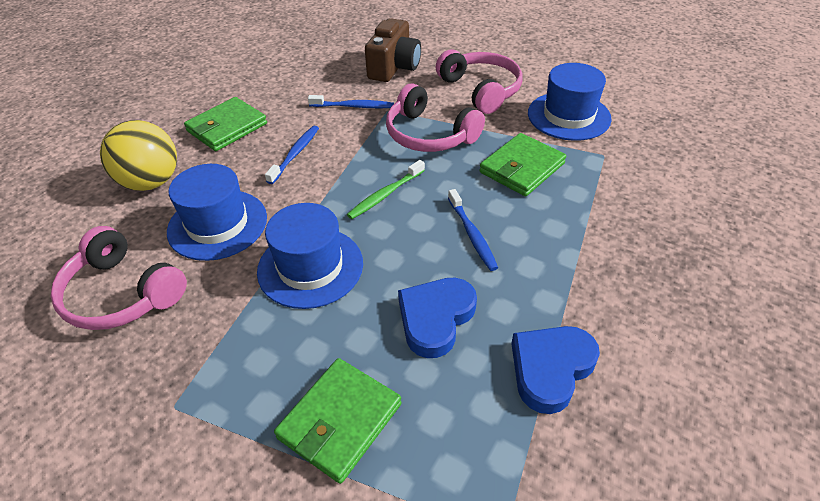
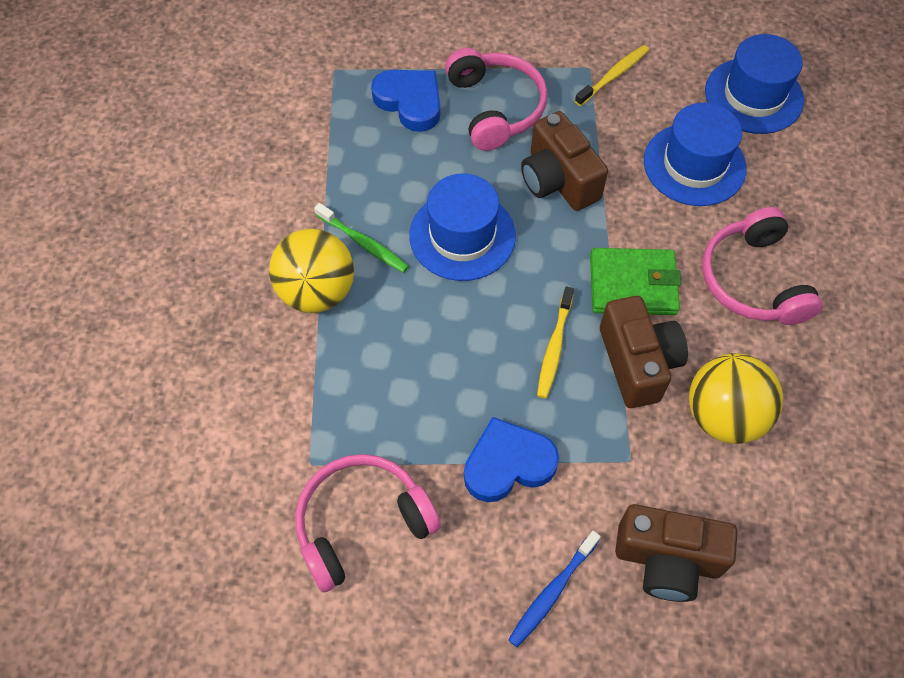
blue toothbrush: 3 -> 1
brown camera: 1 -> 3
green wallet: 3 -> 1
yellow ball: 1 -> 2
yellow toothbrush: 0 -> 2

